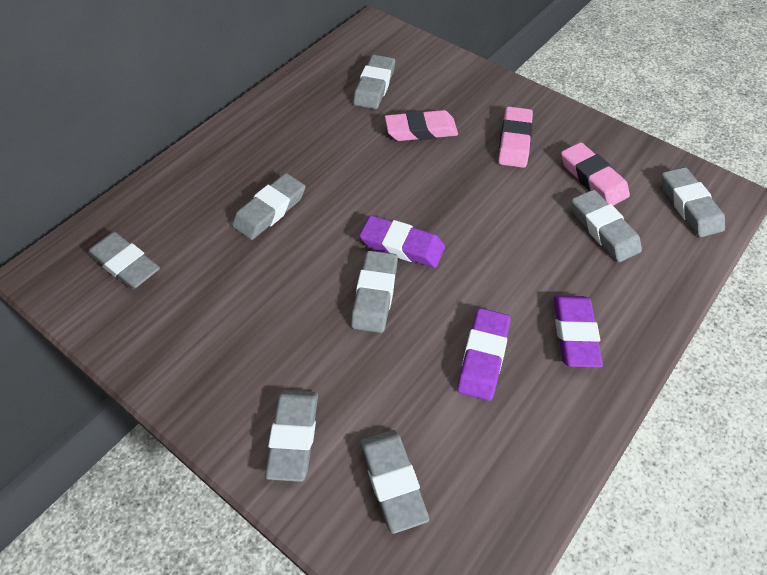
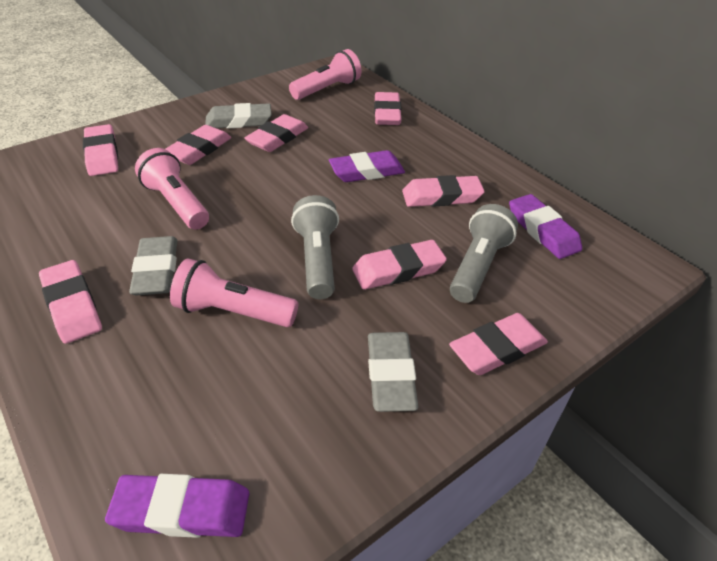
grey eraser: 8 -> 3
grey flashlight: 0 -> 2
pink eraser: 3 -> 8
pink flashlight: 0 -> 3

